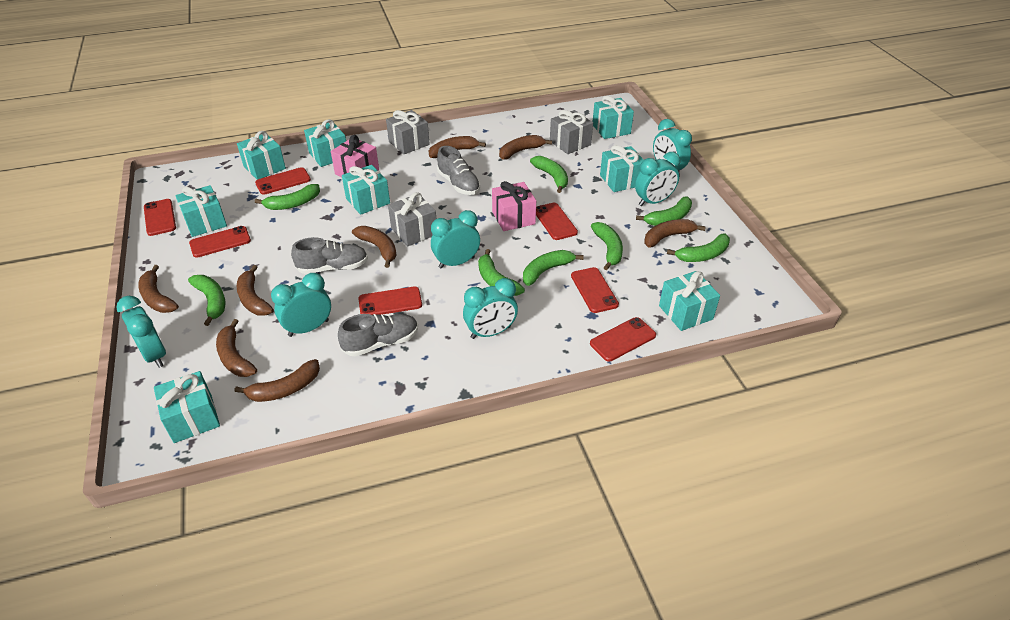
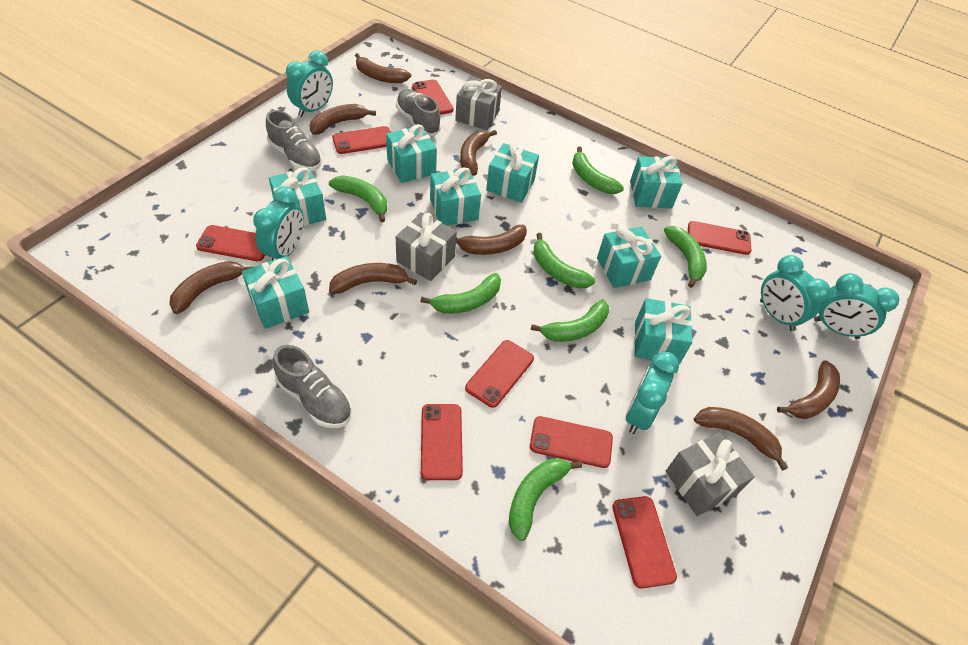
green banana: 8 -> 7
pink gift: 2 -> 0
red phone: 7 -> 8
turquoise clock: 6 -> 5

